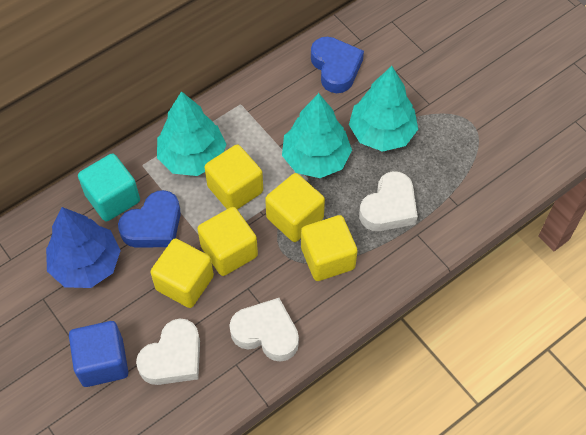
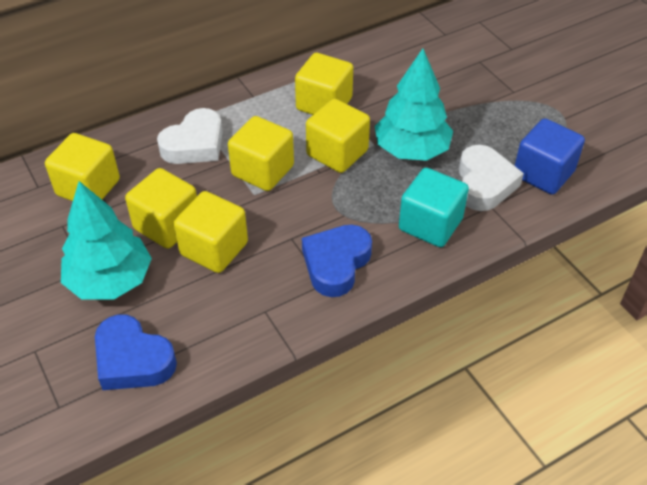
blue tree: 1 -> 0
turquoise tree: 3 -> 2
white heart: 3 -> 2
yellow cube: 5 -> 6

